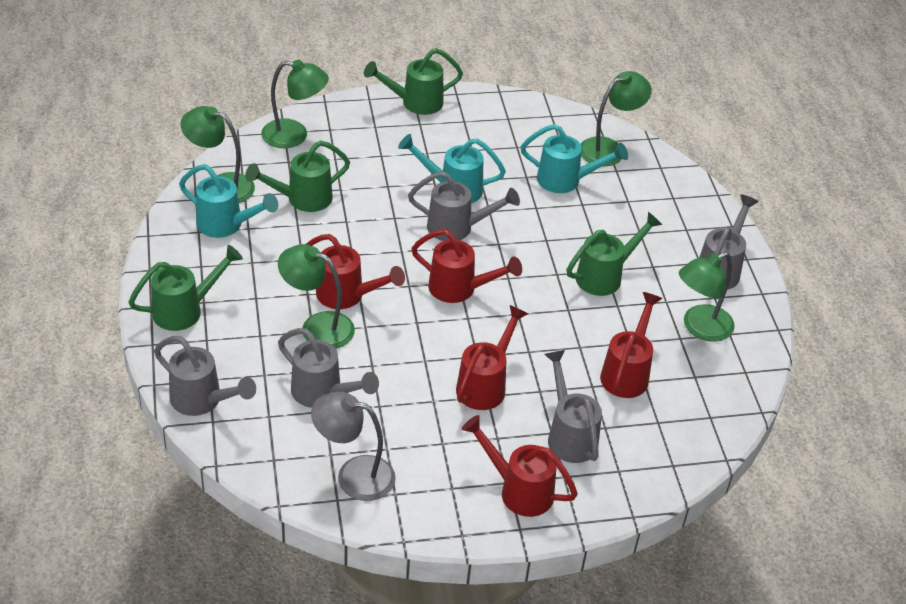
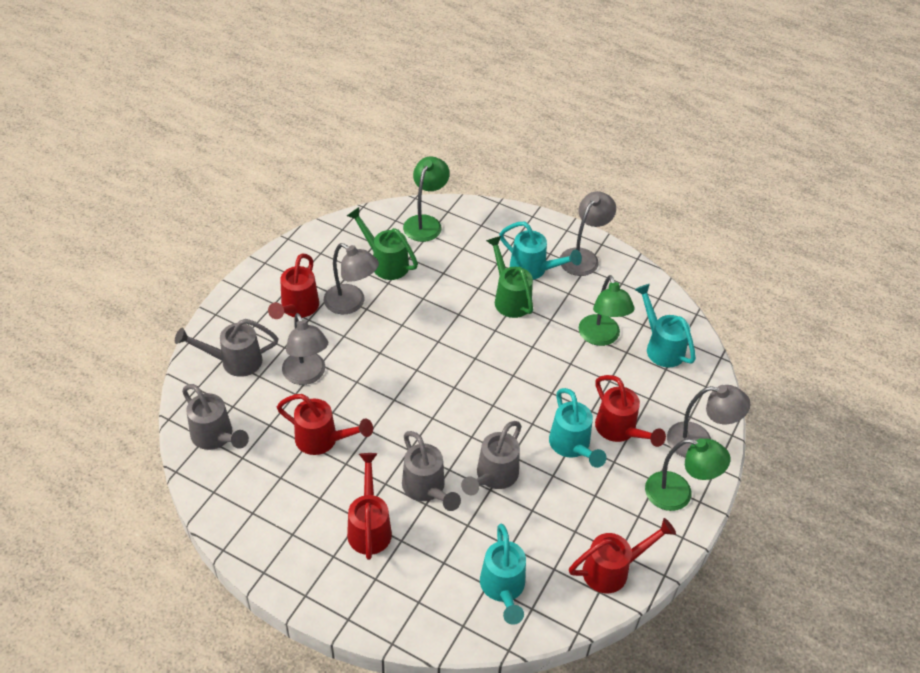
green lamp: 5 -> 3
green watering can: 4 -> 2
grey lamp: 1 -> 4
grey watering can: 5 -> 4
turquoise watering can: 3 -> 4

